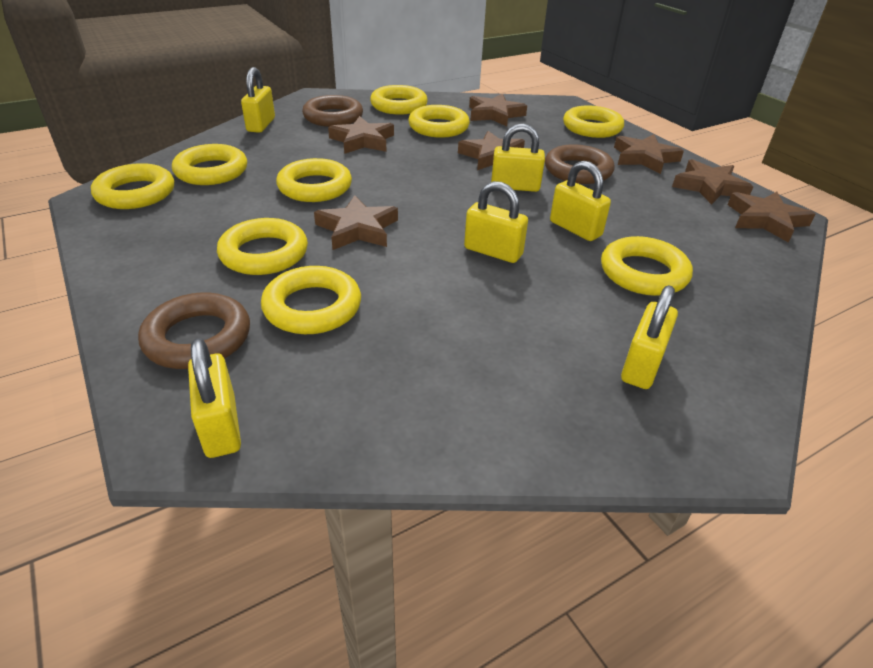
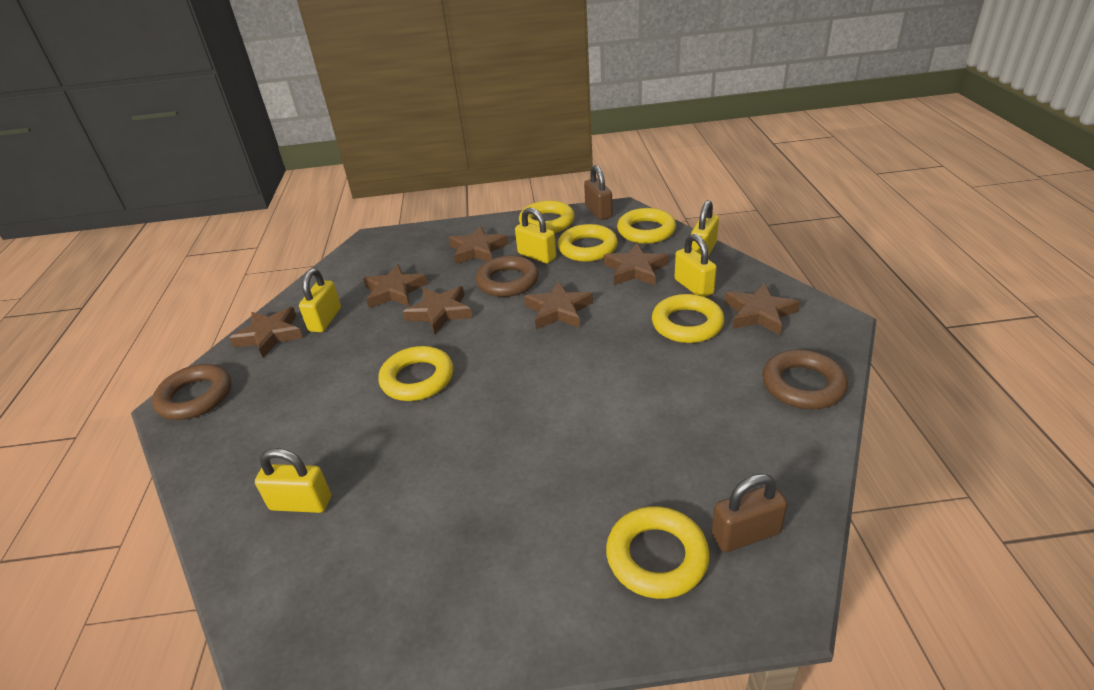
brown padlock: 0 -> 2
yellow padlock: 6 -> 5
yellow ring: 9 -> 6

